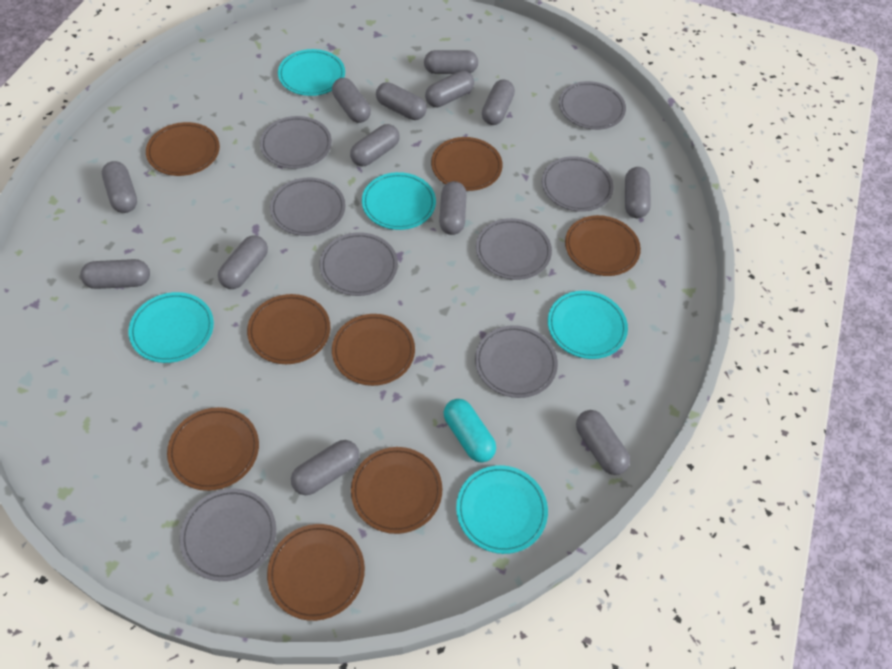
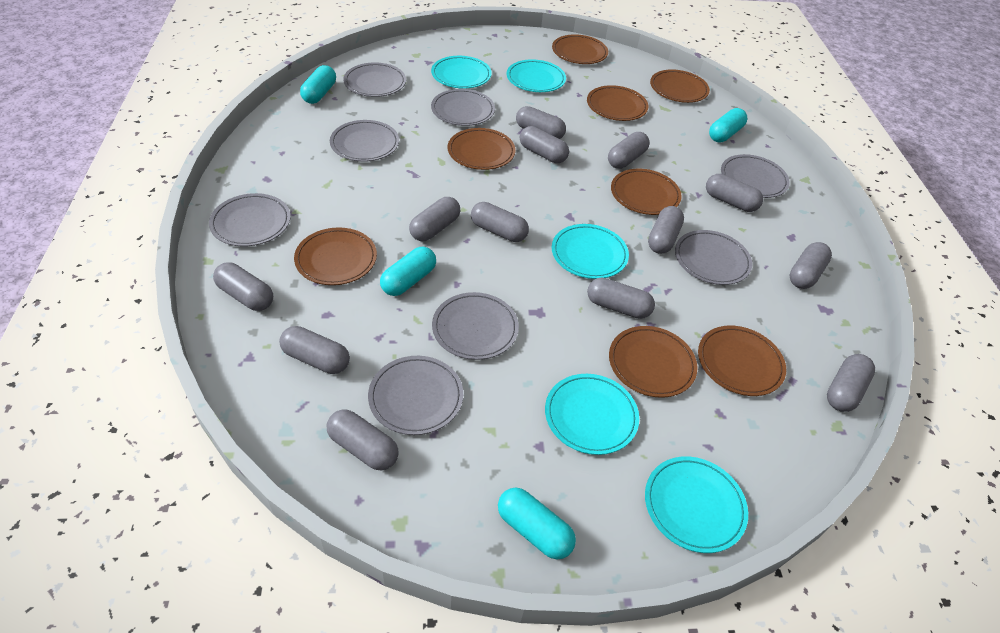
turquoise capsule: 1 -> 4

